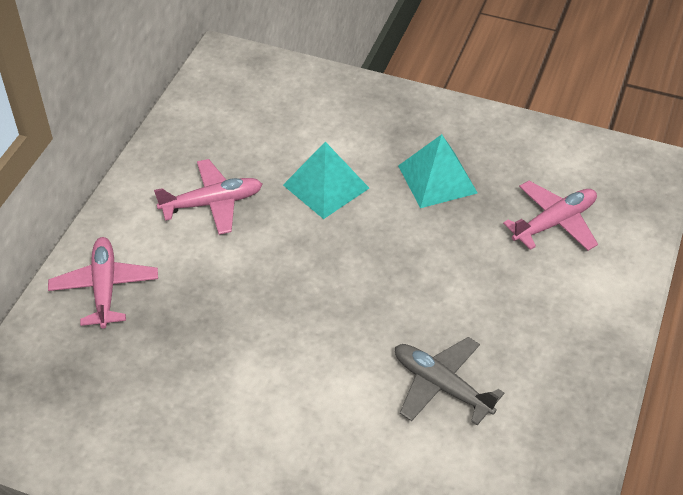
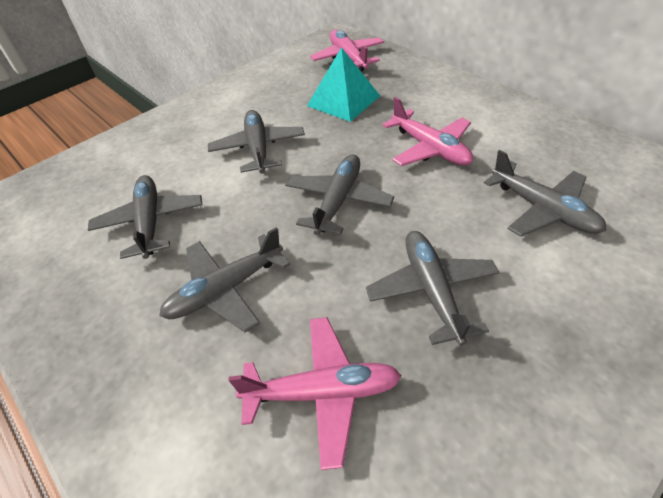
grey plane: 1 -> 6
turquoise pyramid: 2 -> 1

